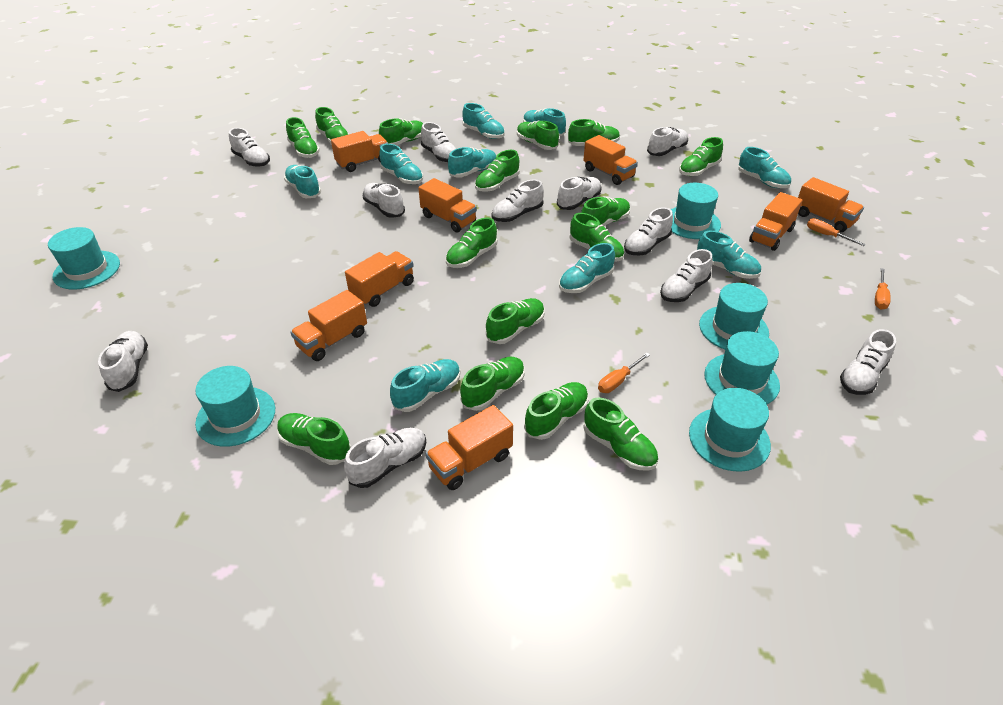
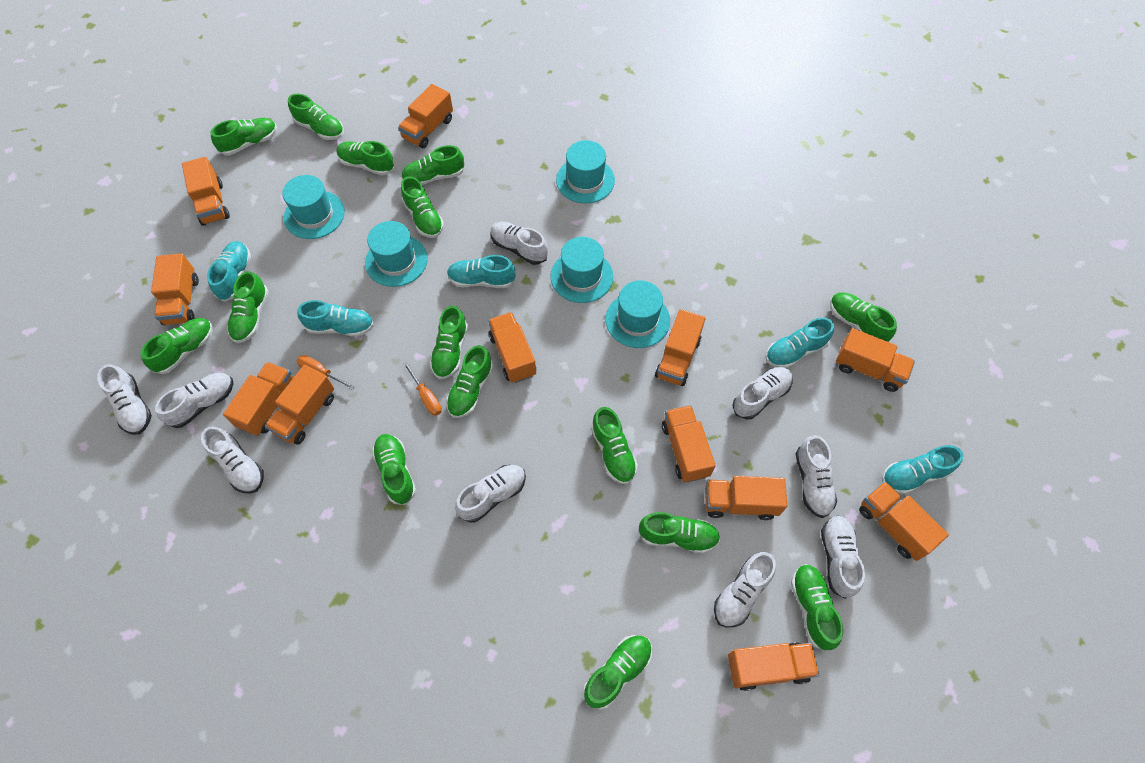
orange screwdriver: 3 -> 2
orange truck: 8 -> 12
turquoise hat: 6 -> 5
turquoise shoe: 9 -> 5
white shoe: 11 -> 9

